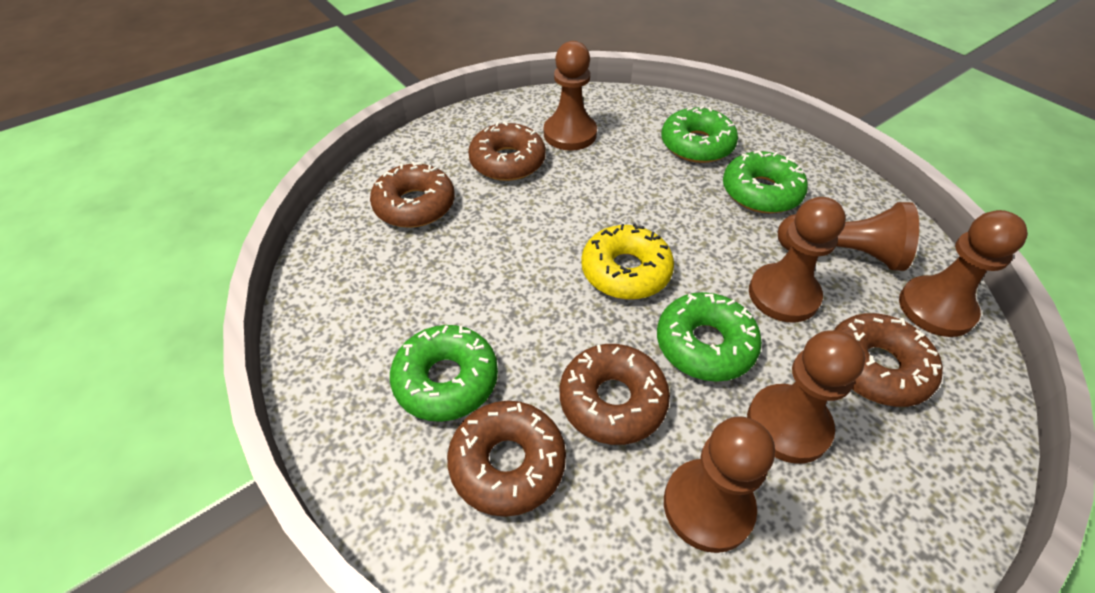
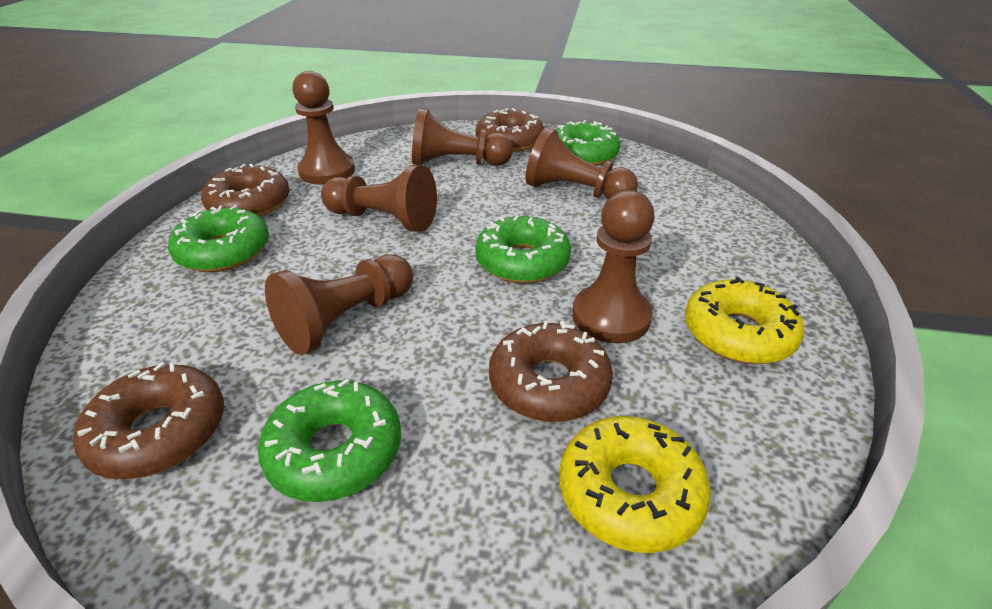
brown donut: 5 -> 4
yellow donut: 1 -> 2

